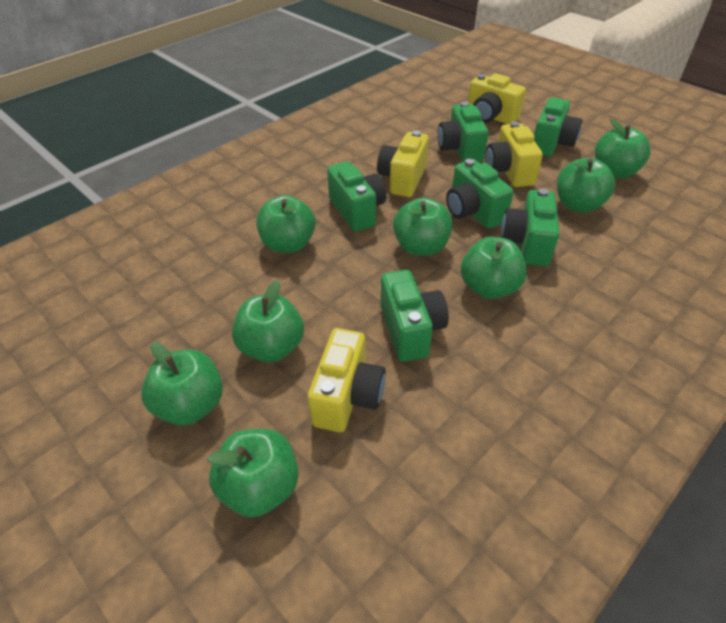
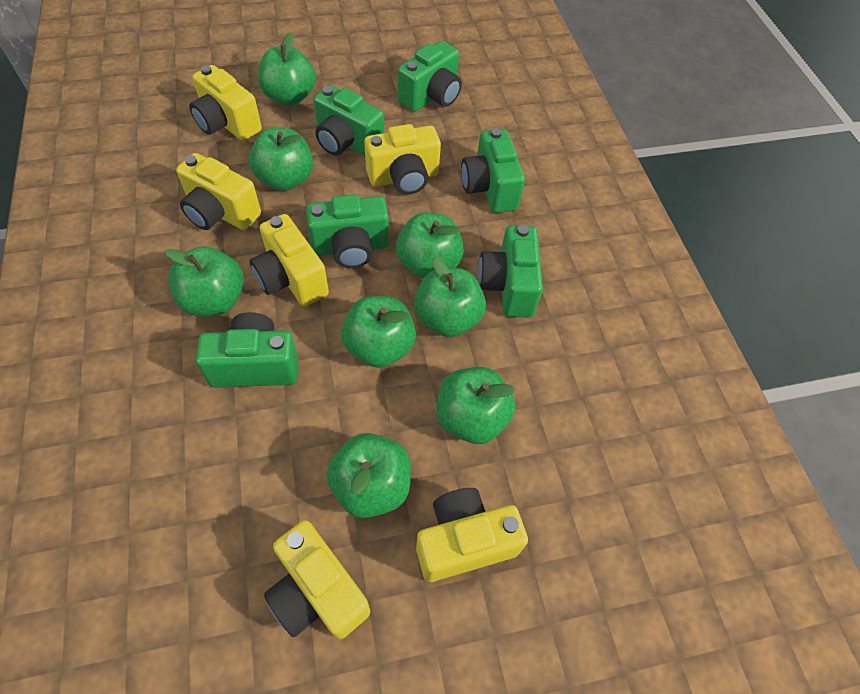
yellow camera: 4 -> 6

